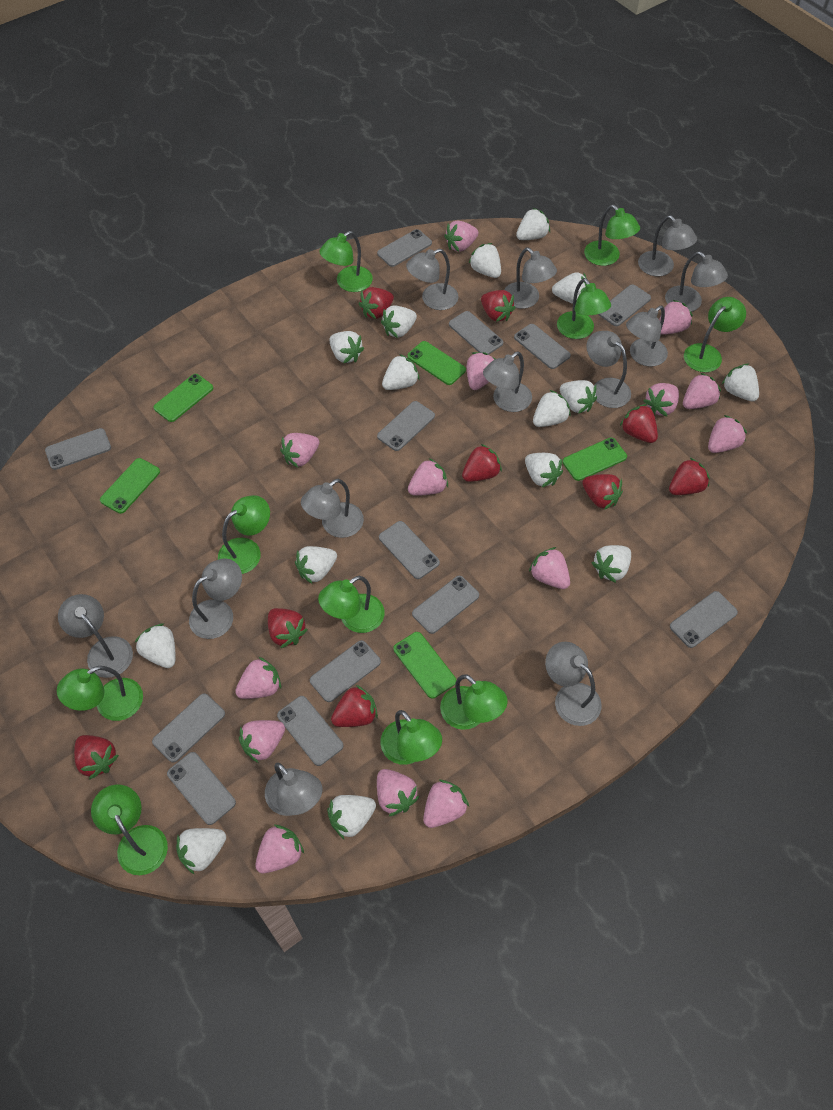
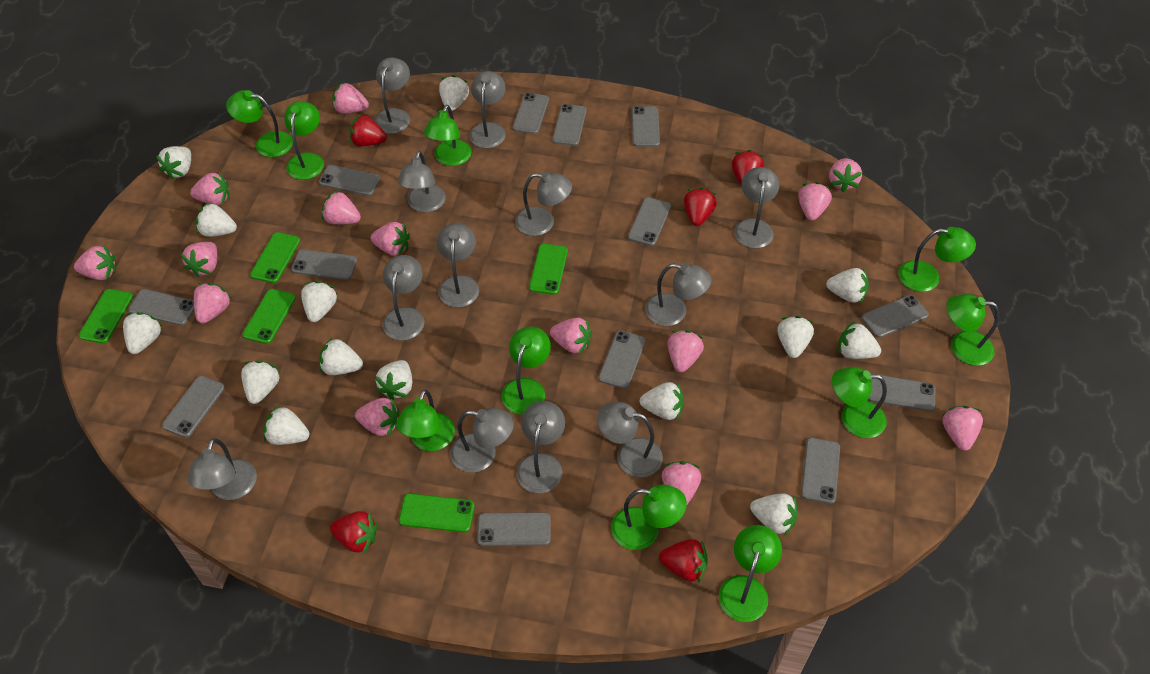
red strawberry: 9 -> 5
white strawberry: 15 -> 14

